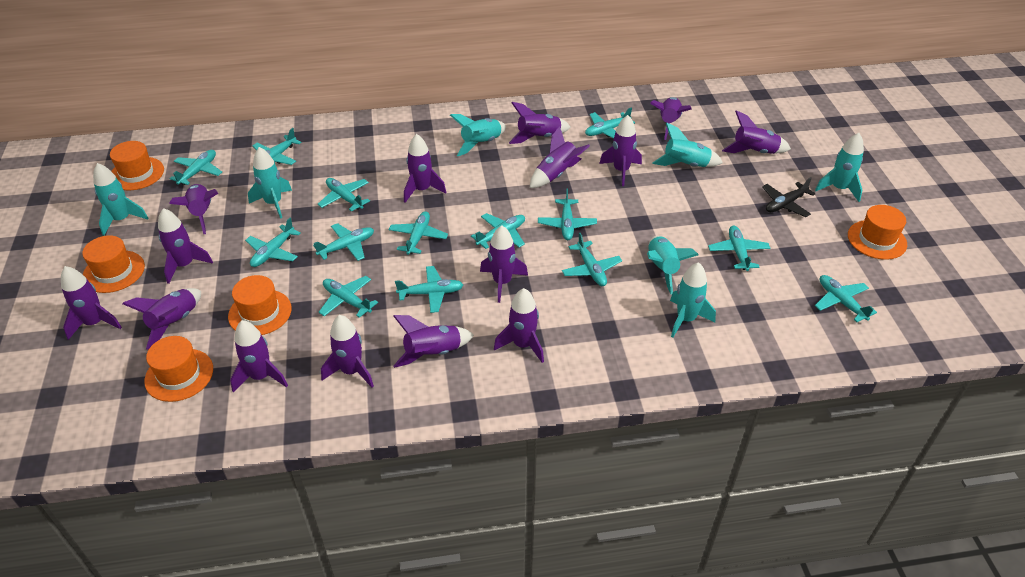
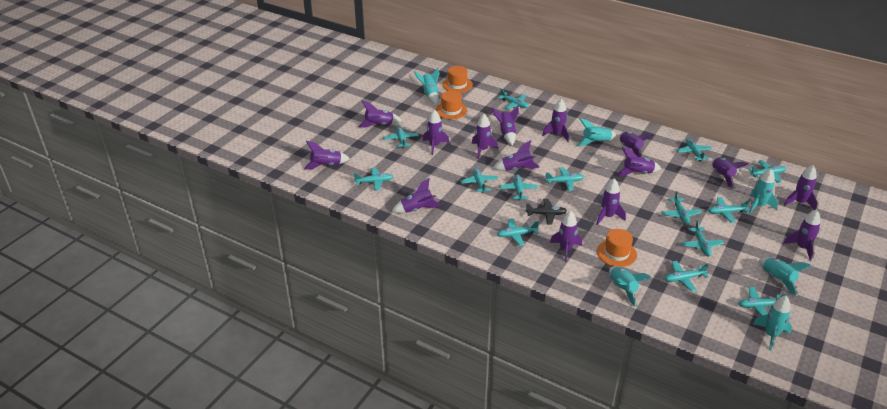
orange hat: 5 -> 3
turquoise rocket: 7 -> 6

